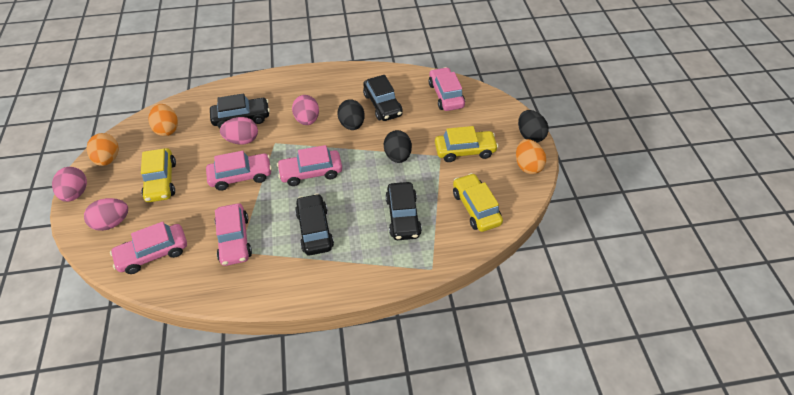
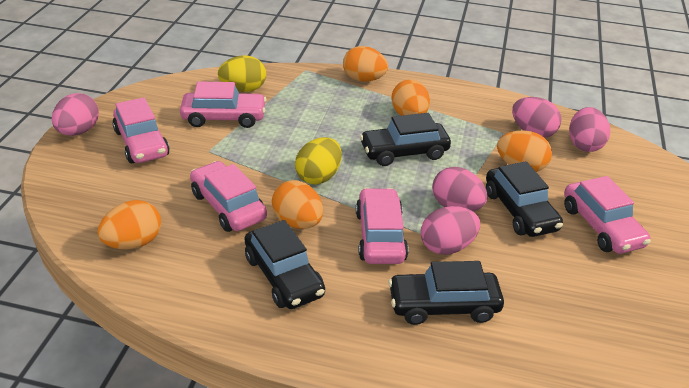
black egg: 3 -> 0
orange egg: 3 -> 5
pink egg: 4 -> 5
yellow car: 3 -> 0
yellow egg: 0 -> 2

